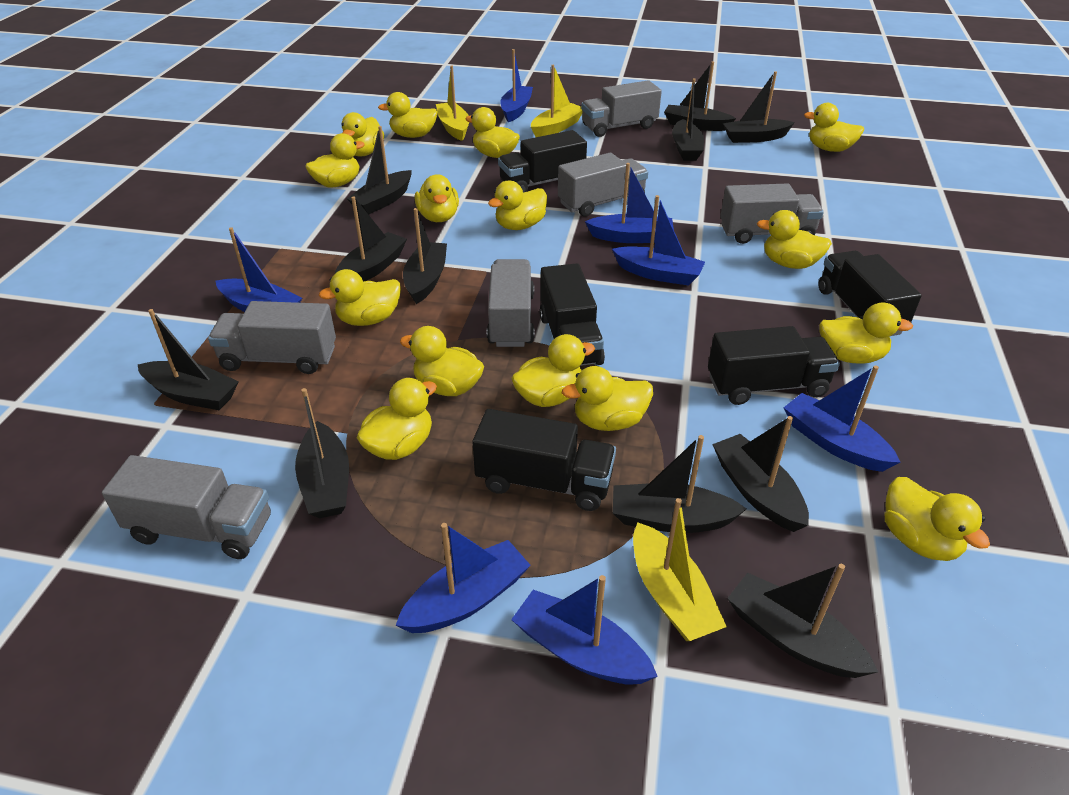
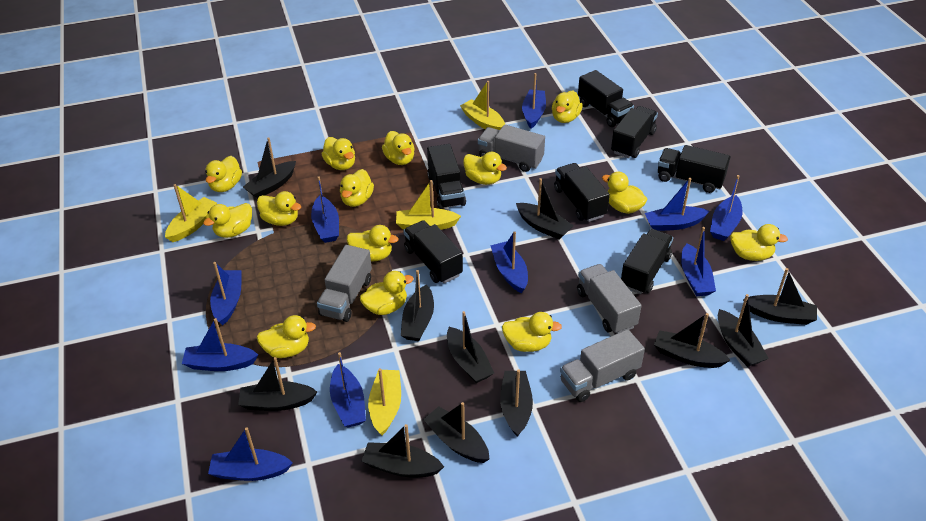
black truck: 5 -> 7
blue boat: 7 -> 10
grey truck: 6 -> 4
yellow boat: 3 -> 4
yellow duck: 15 -> 14

